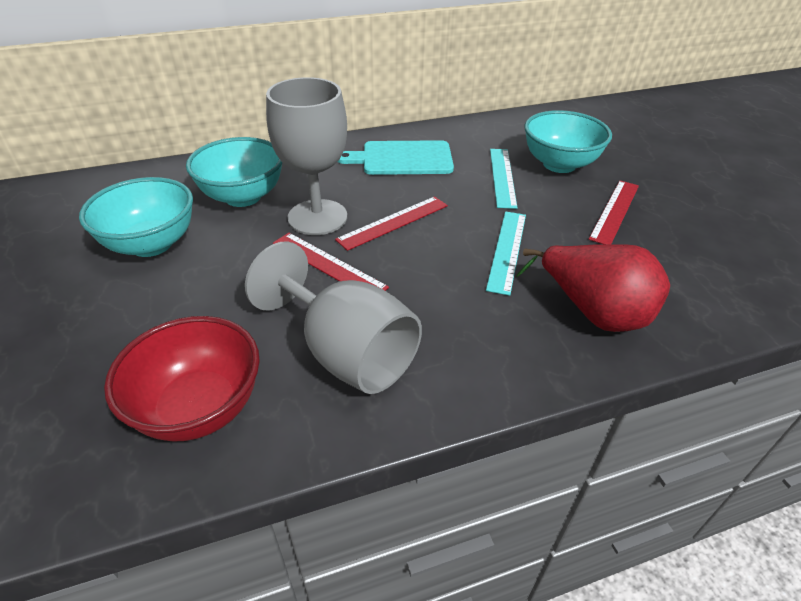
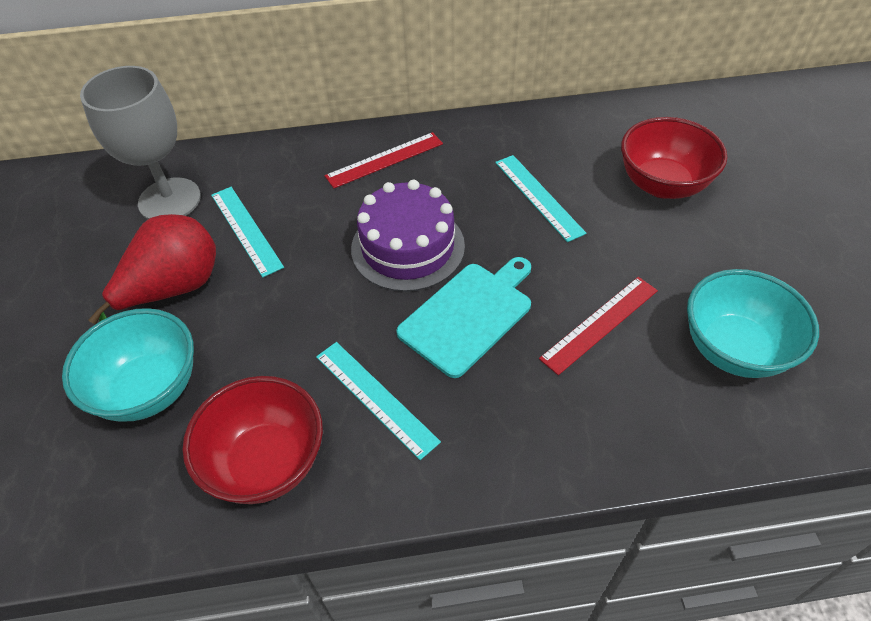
grey goblet: 2 -> 1
purple cake: 0 -> 1
red bowl: 1 -> 2
red ruler: 3 -> 2
turquoise bowl: 3 -> 2
turquoise ruler: 2 -> 3

